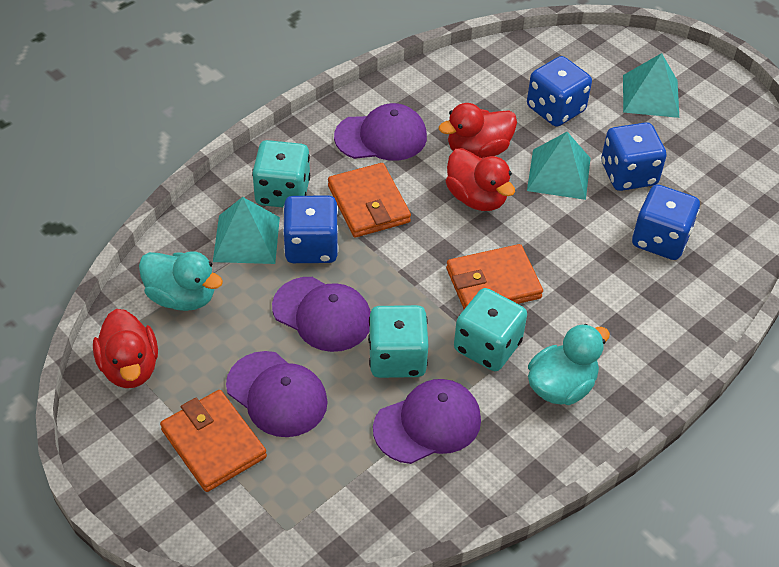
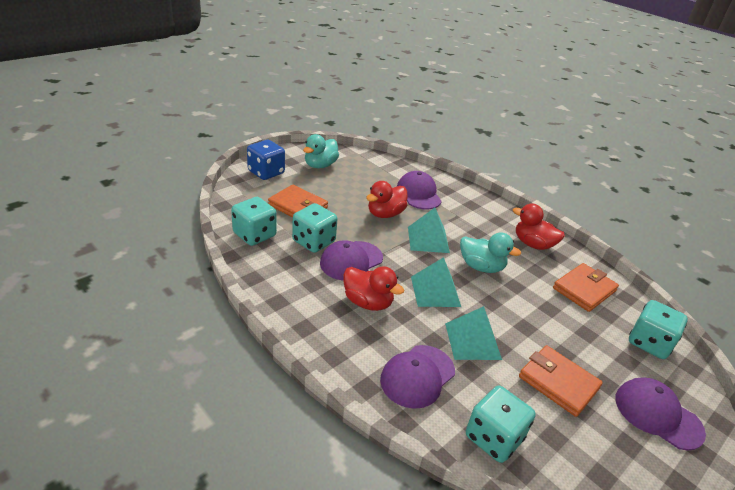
blue dice: 4 -> 1
turquoise dice: 3 -> 4

